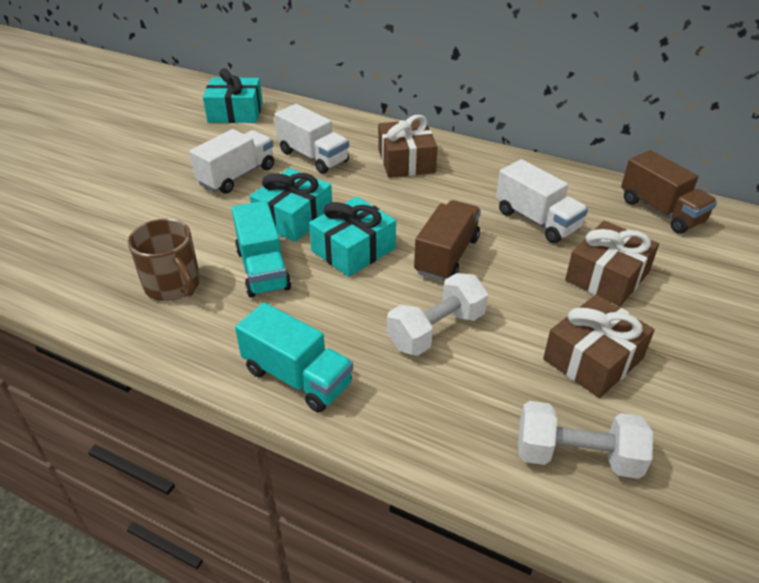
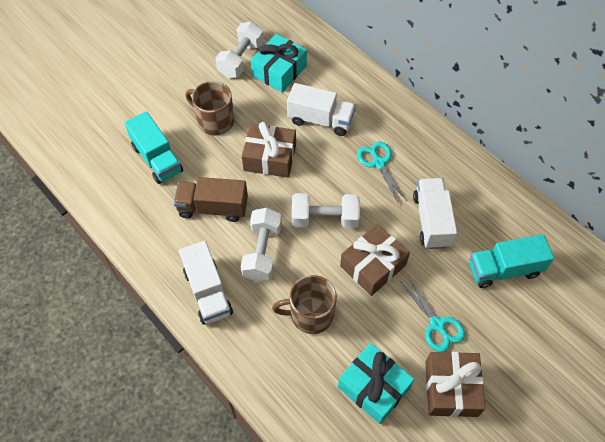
brown mug: 1 -> 2
brown truck: 2 -> 1
turquoise gift: 3 -> 2
turquoise scissors: 0 -> 2
white dumbbell: 2 -> 3

